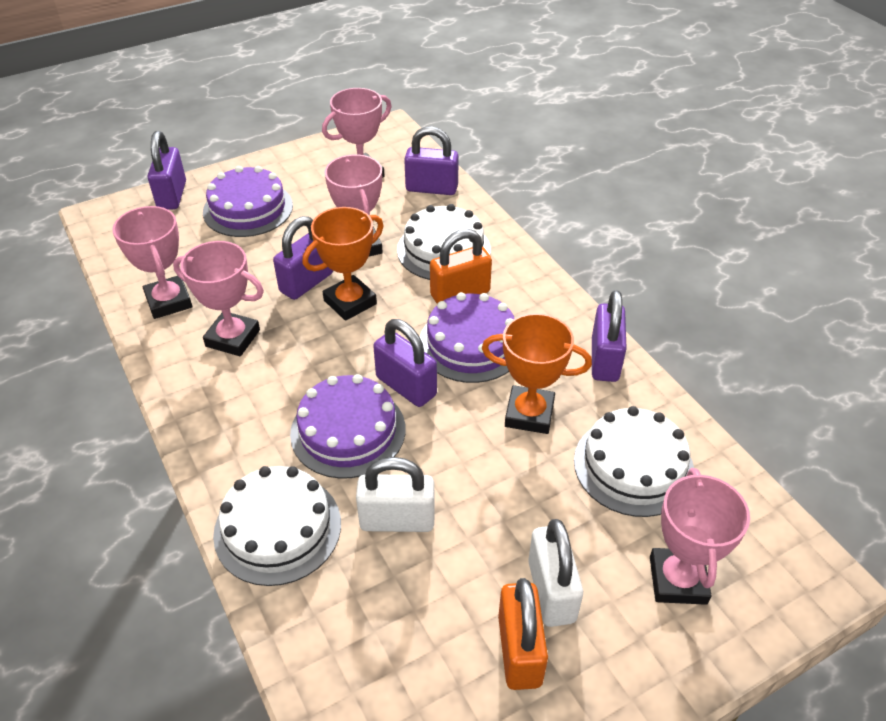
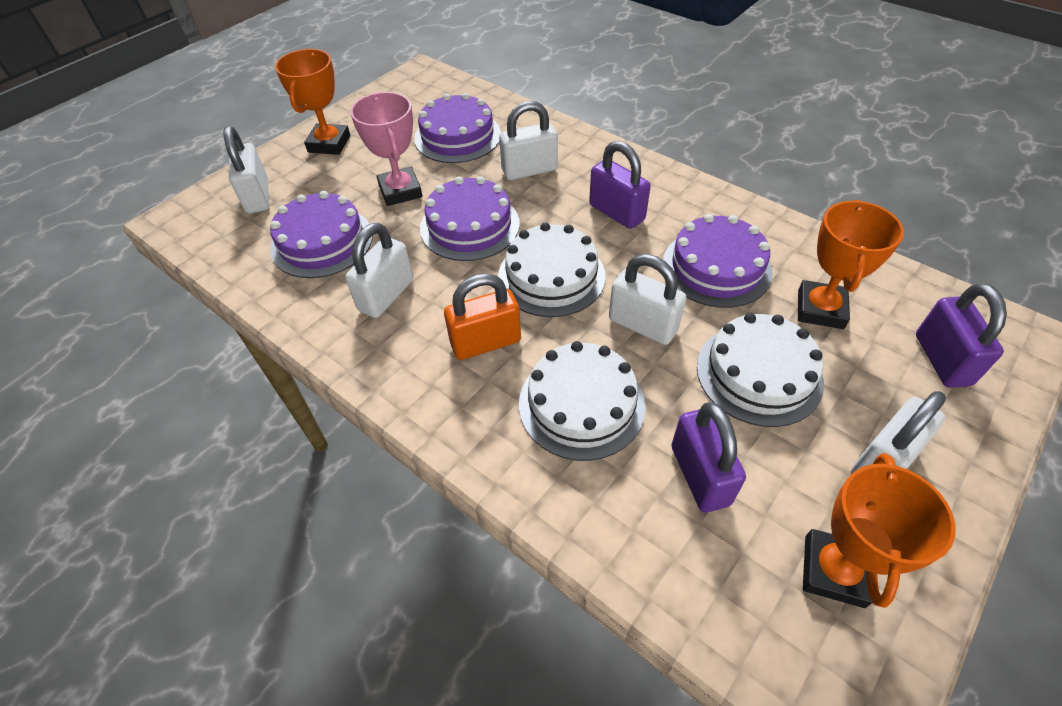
orange padlock: 2 -> 1
orange trophy: 2 -> 3
pink trophy: 5 -> 1
purple cake: 3 -> 4
purple padlock: 5 -> 3
white padlock: 2 -> 5

